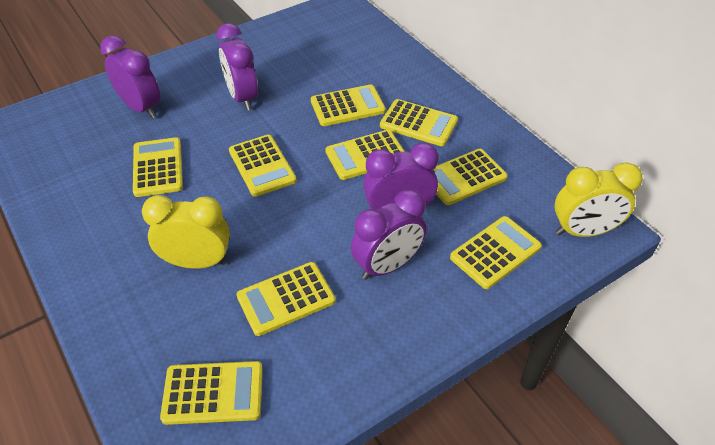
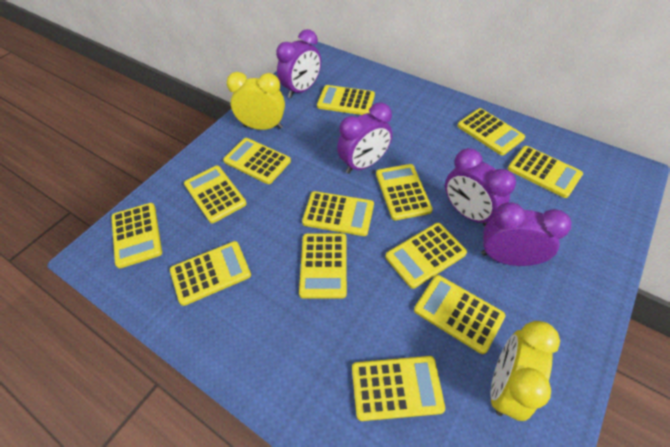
yellow calculator: 9 -> 13

